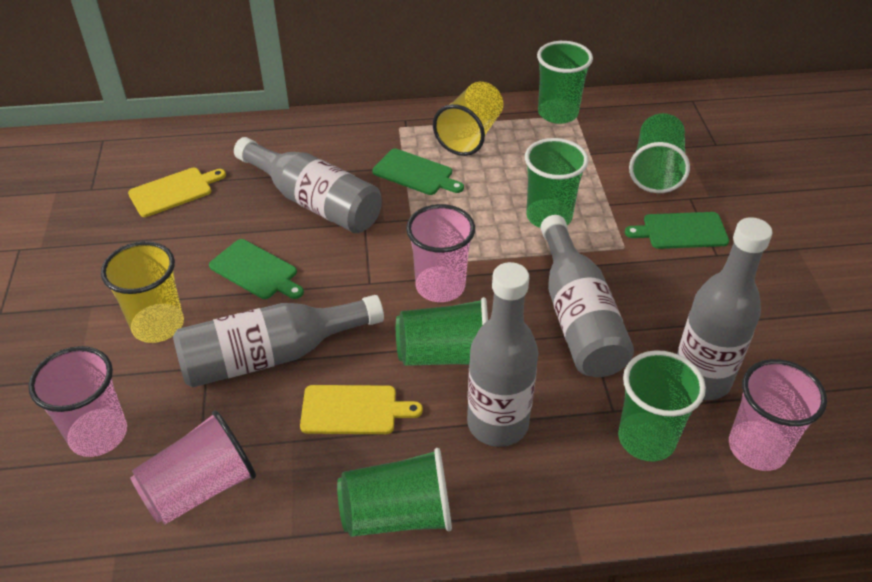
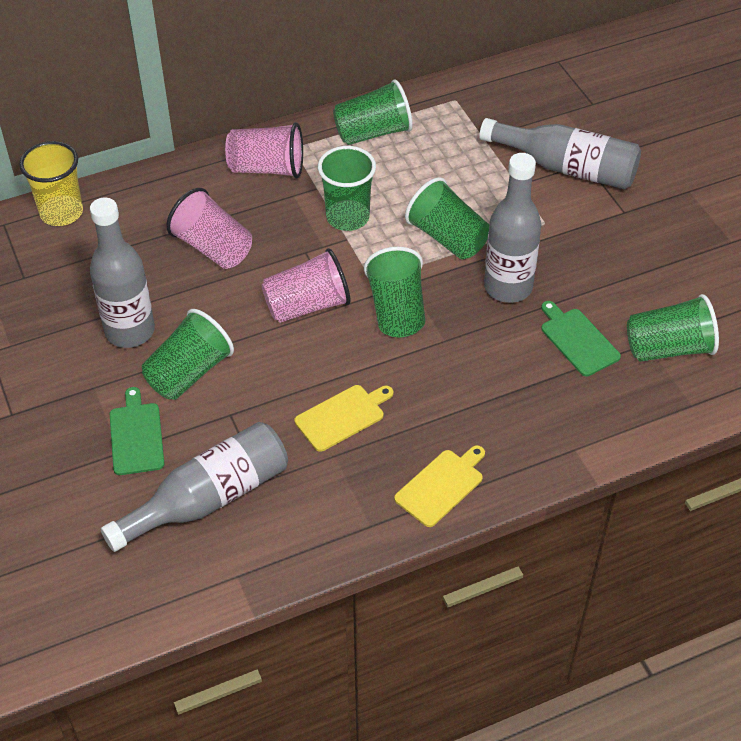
green cutting board: 3 -> 2
grey bottle: 5 -> 4
pink cup: 4 -> 3
yellow cup: 2 -> 1

